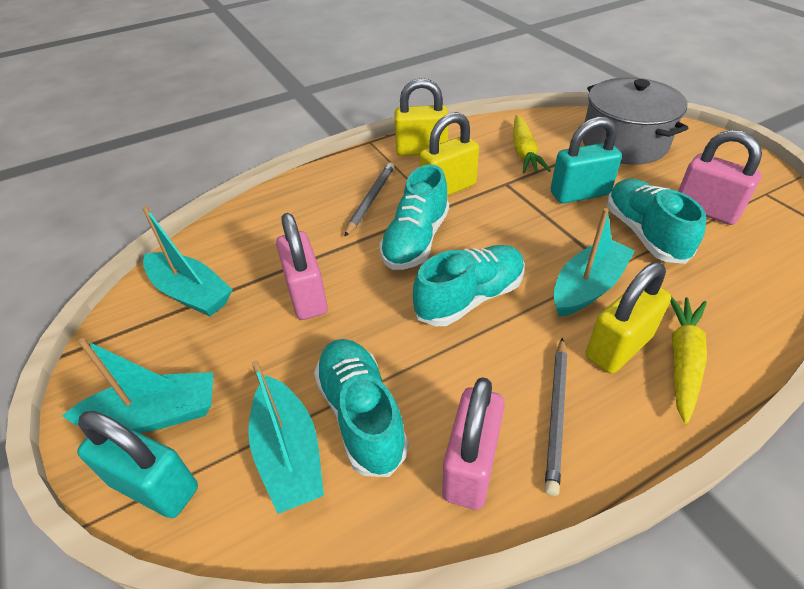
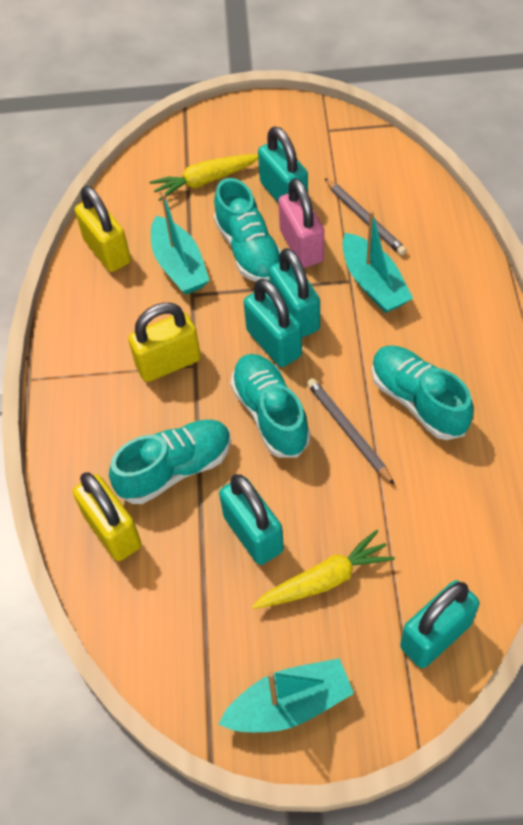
grey pot: 1 -> 0
pink padlock: 3 -> 1
turquoise boat: 4 -> 3
turquoise padlock: 2 -> 5

